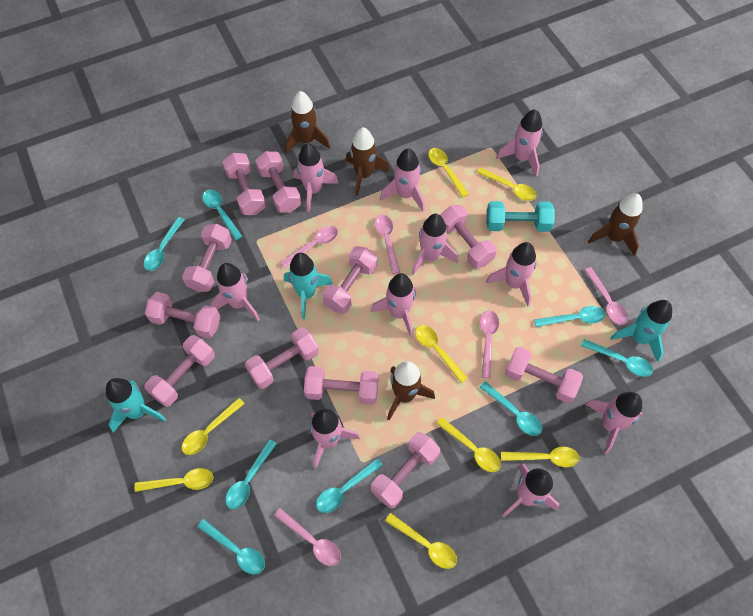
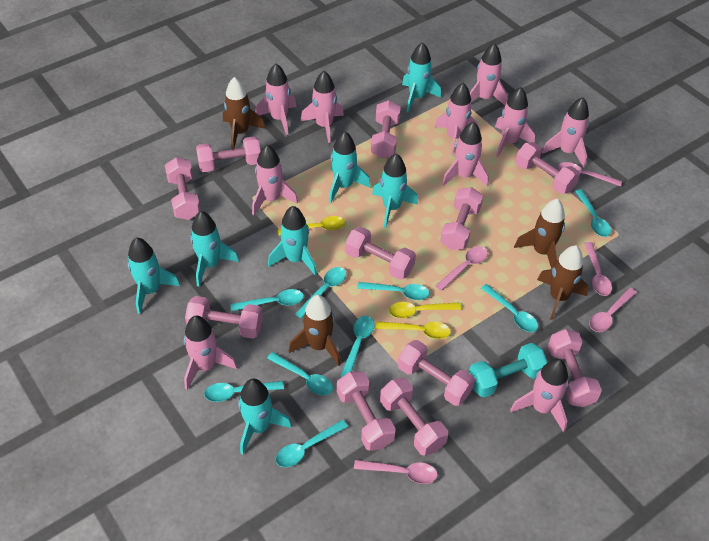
turquoise rocket: 3 -> 7
turquoise spoon: 8 -> 9
yellow spoon: 8 -> 3

